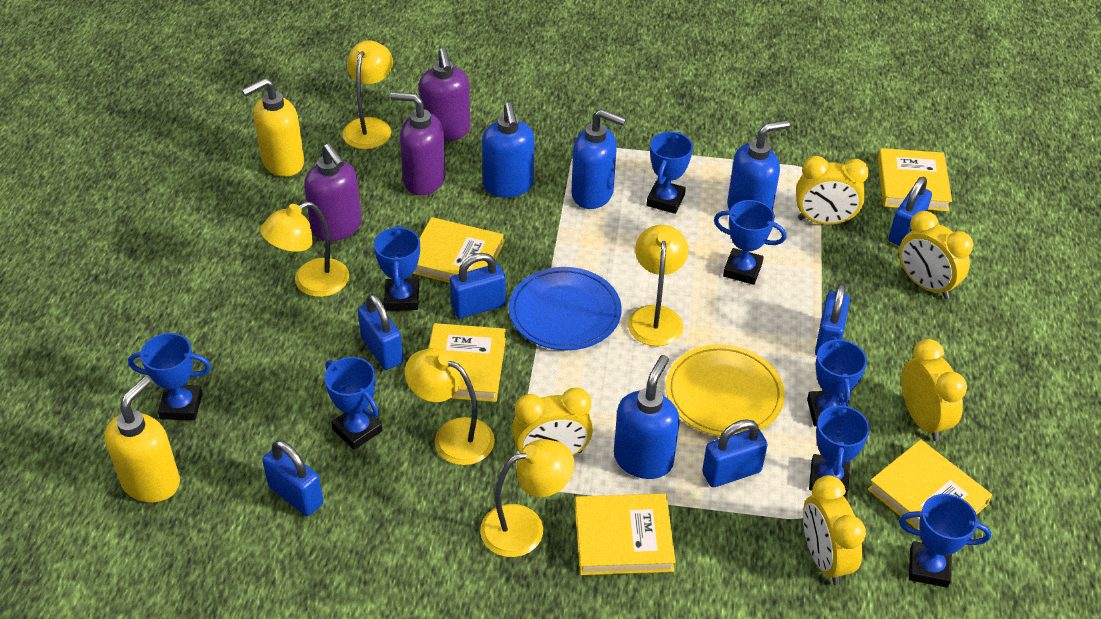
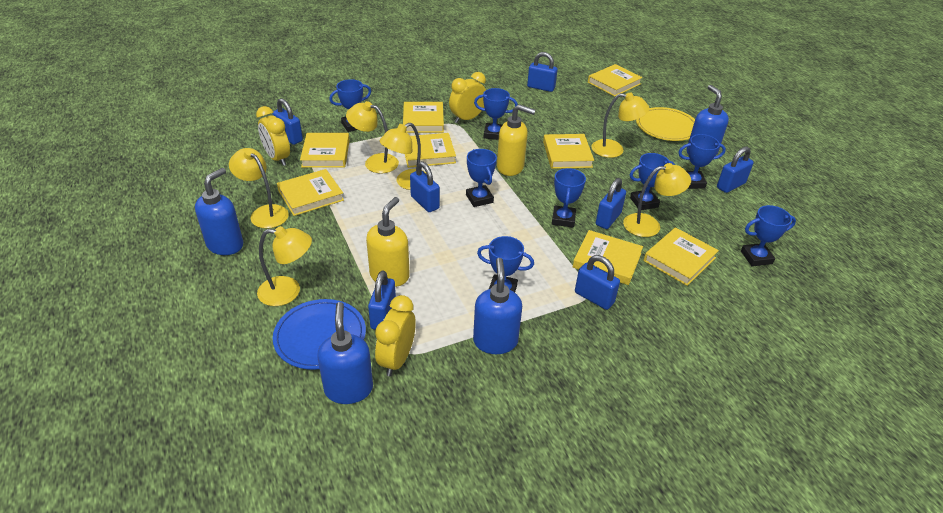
blue padlock: 6 -> 7
purple soap dispenser: 3 -> 0
yellow book: 5 -> 8
yellow clock: 5 -> 3
yellow lamp: 5 -> 6

